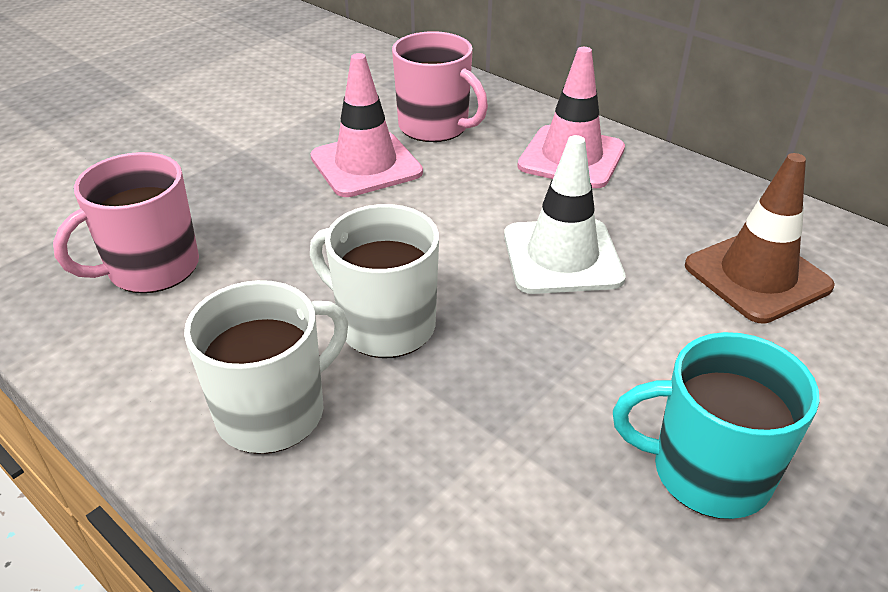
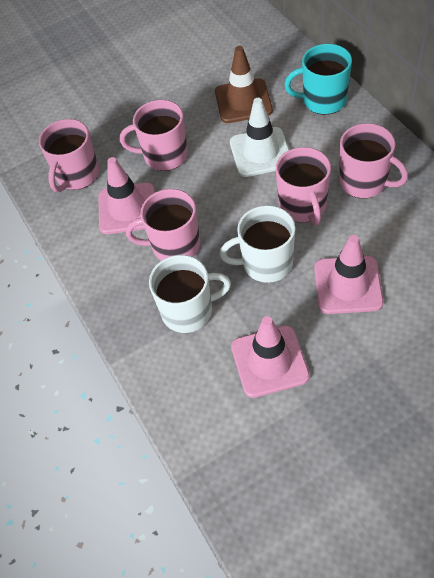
pink mug: 2 -> 5
pink traffic cone: 2 -> 3

